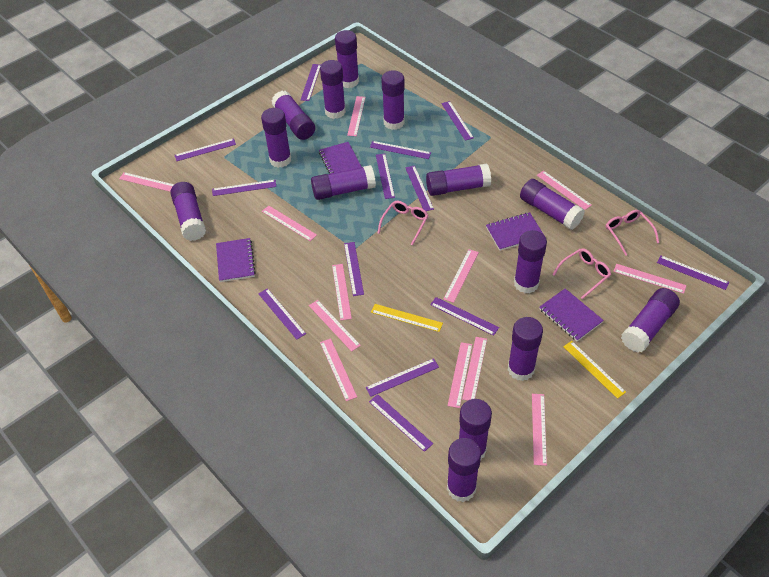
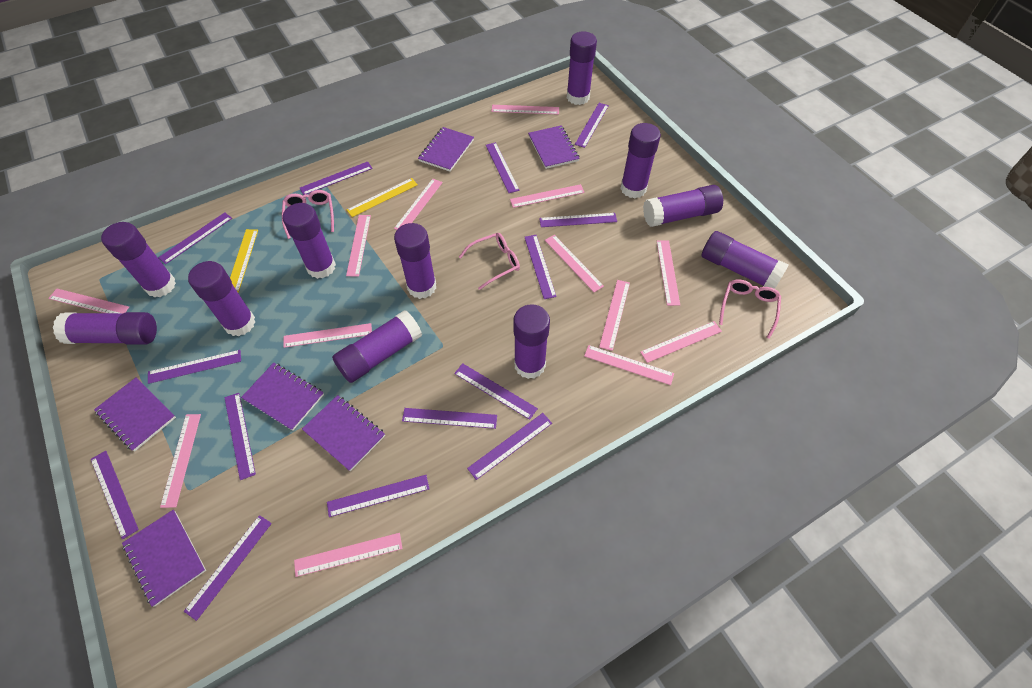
pink ruler: 12 -> 13
purple glue stick: 14 -> 11
purple notebook: 4 -> 6
purple ruler: 13 -> 14

